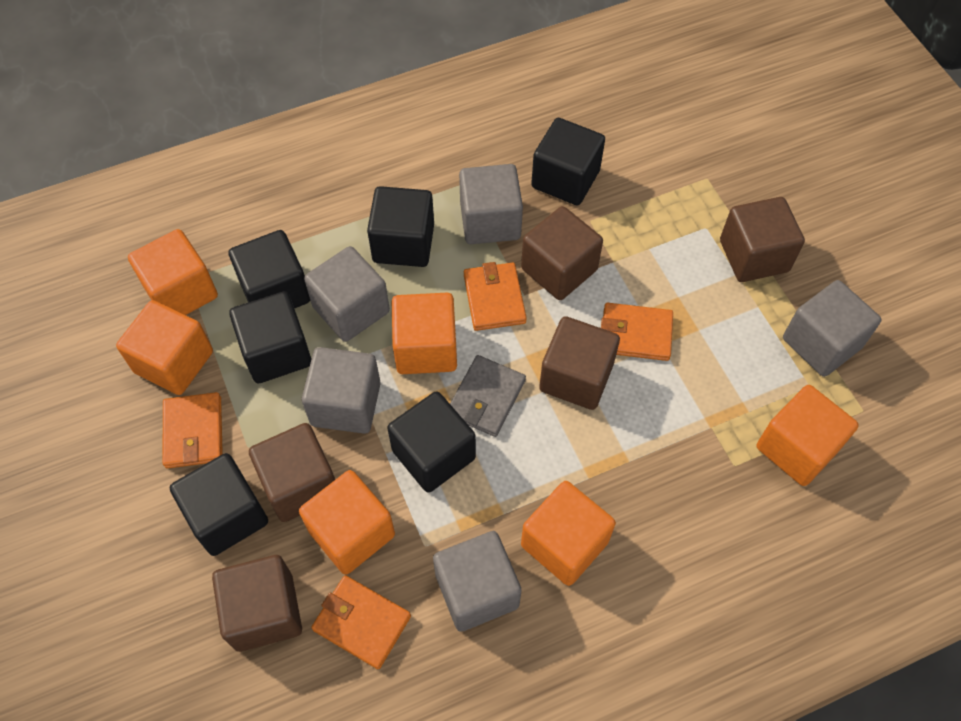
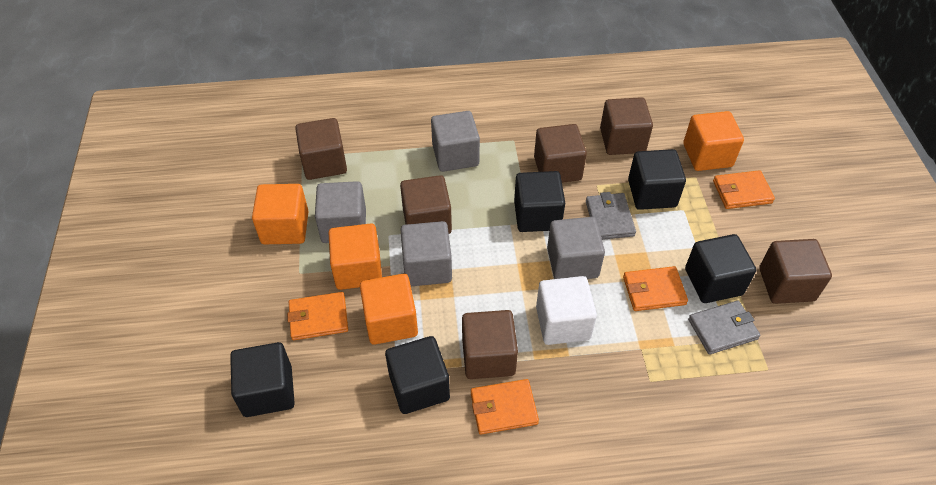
black cube: 6 -> 5
brown cube: 5 -> 6
grey cube: 5 -> 4
grey wallet: 1 -> 2
orange cube: 6 -> 4
white cube: 0 -> 1

